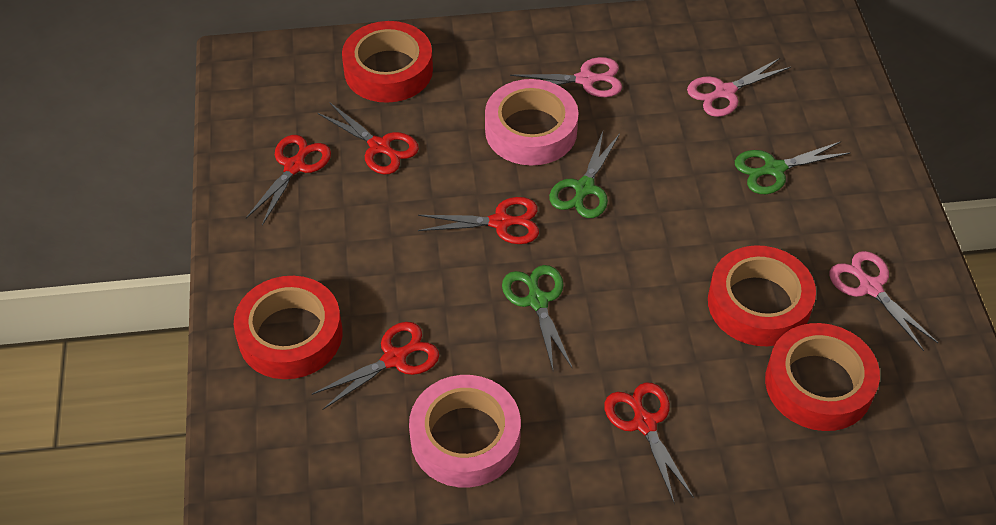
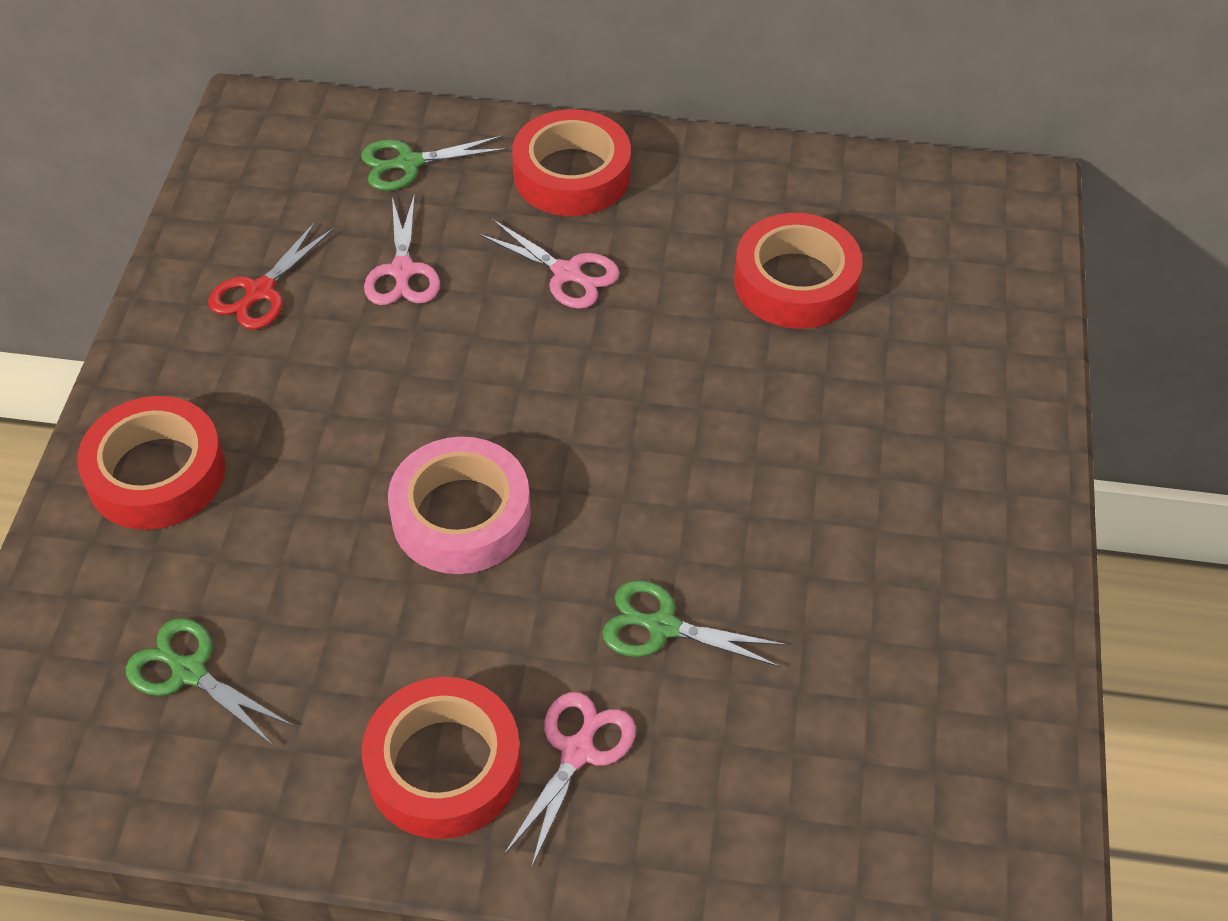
pink tape: 2 -> 1
red scissors: 5 -> 1

